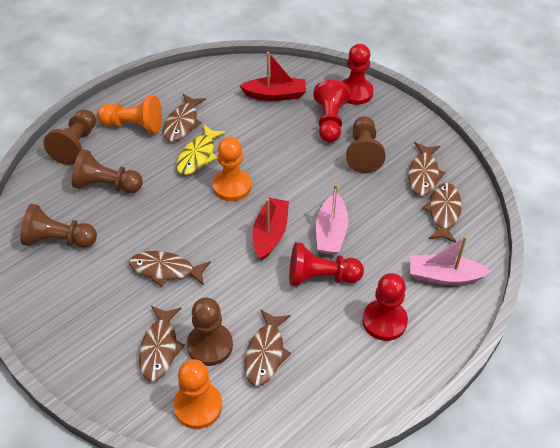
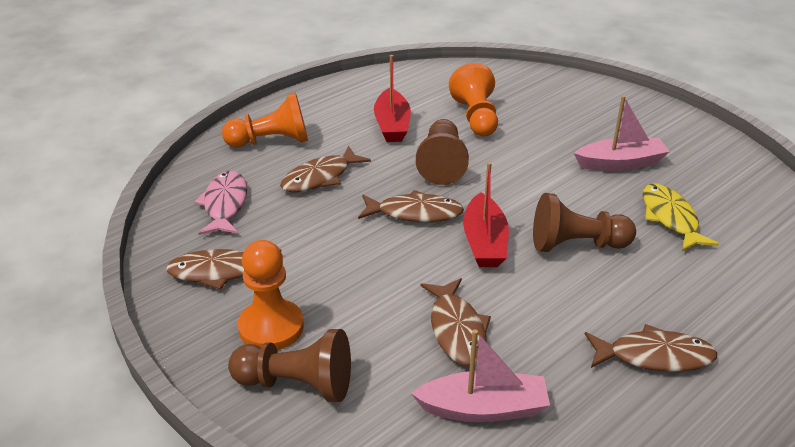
brown fish: 6 -> 5
brown pawn: 5 -> 3
pink fish: 0 -> 1
red pawn: 4 -> 0

